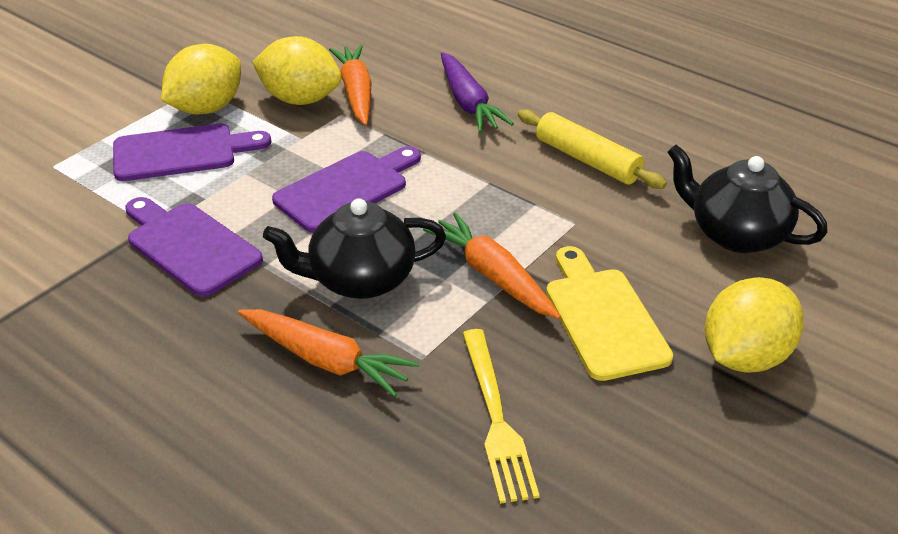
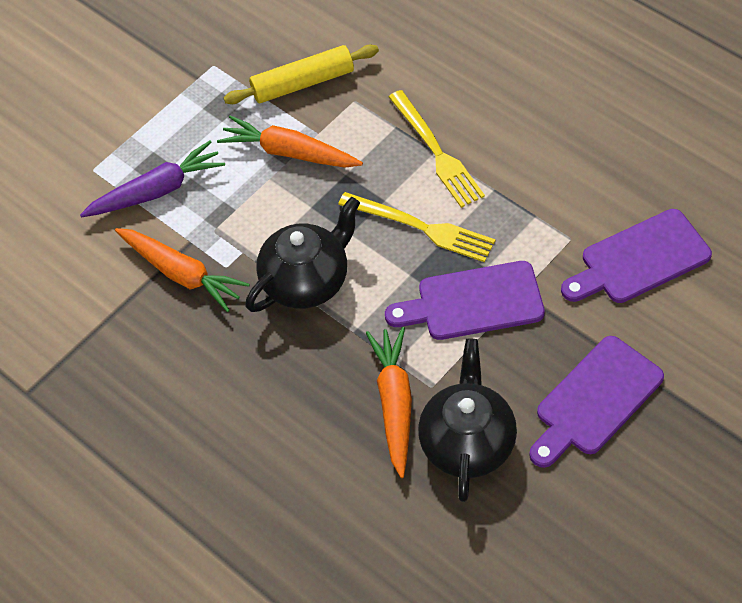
yellow cutting board: 1 -> 0
yellow fork: 1 -> 2
yellow lemon: 3 -> 0

